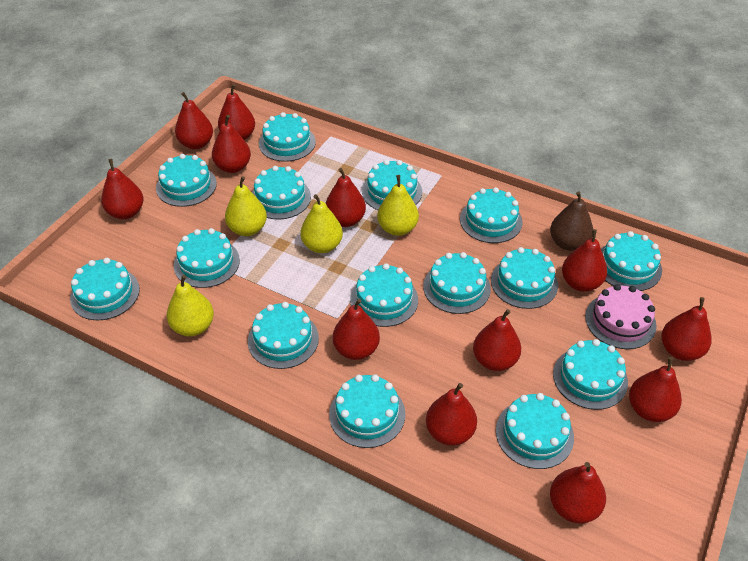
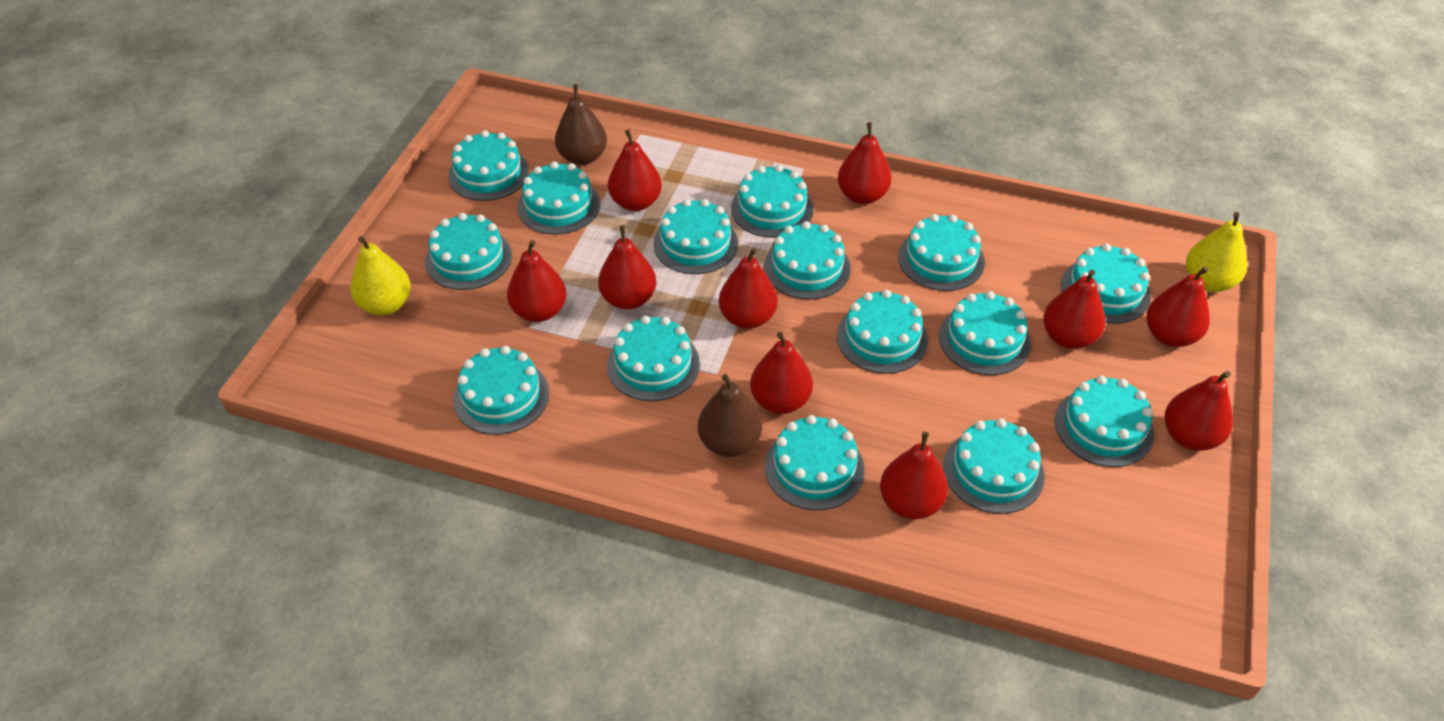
brown pear: 1 -> 2
pink cake: 1 -> 0
red pear: 12 -> 10
yellow pear: 4 -> 2

